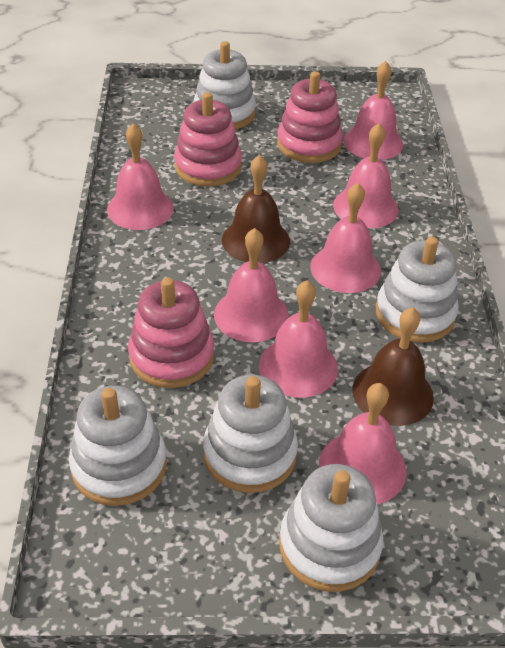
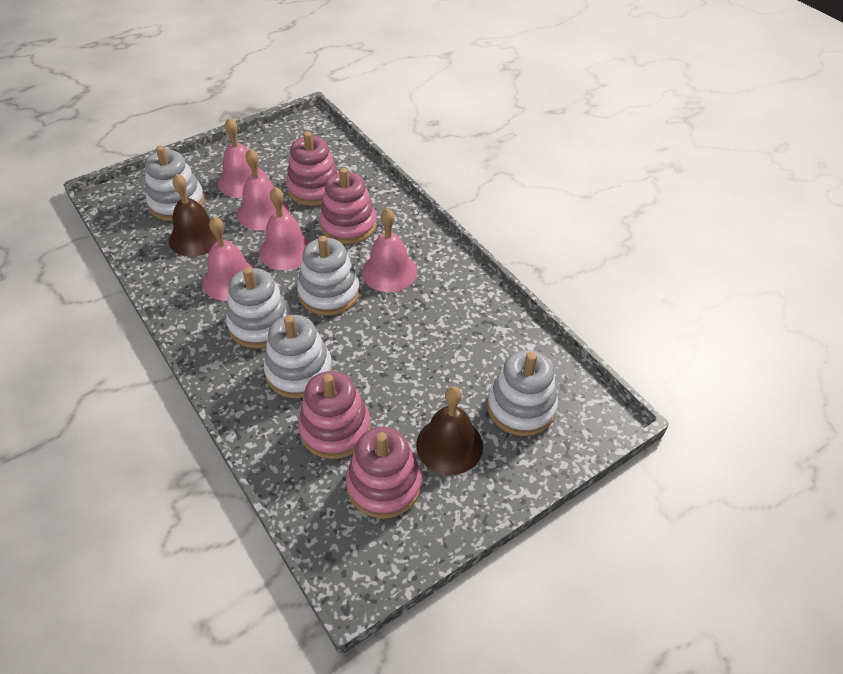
pink bell: 7 -> 5
pink stacking toy: 3 -> 4

